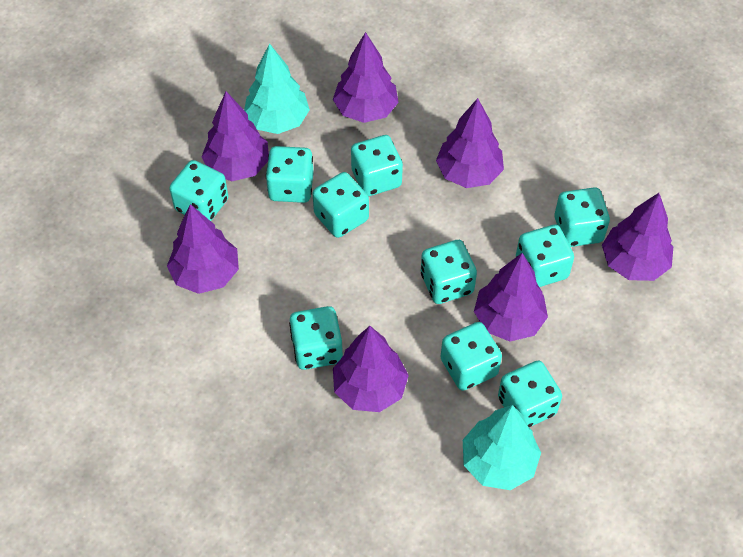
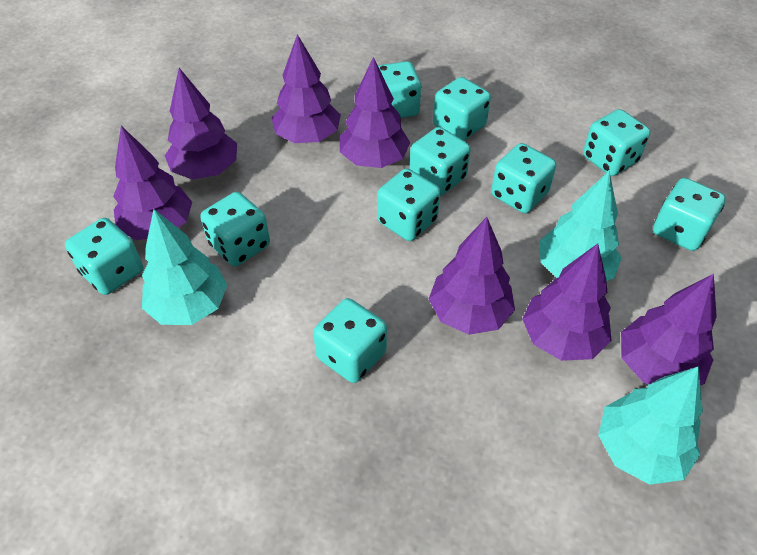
turquoise tree: 2 -> 3

